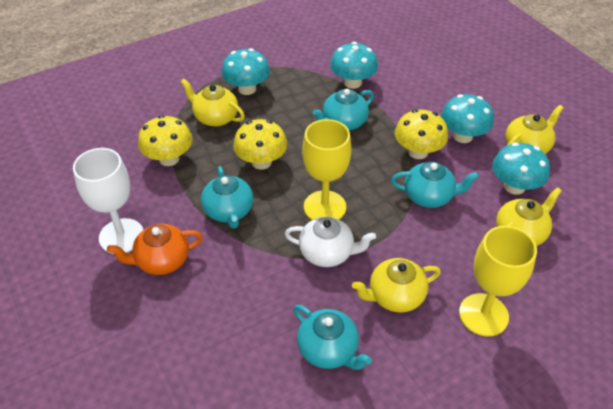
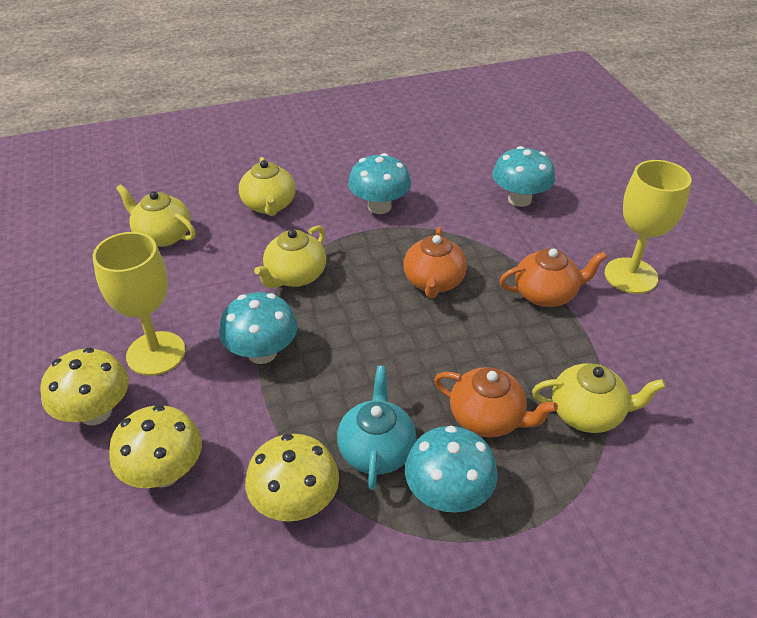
orange teapot: 1 -> 3
turquoise teapot: 4 -> 1
white goblet: 1 -> 0
white teapot: 1 -> 0

